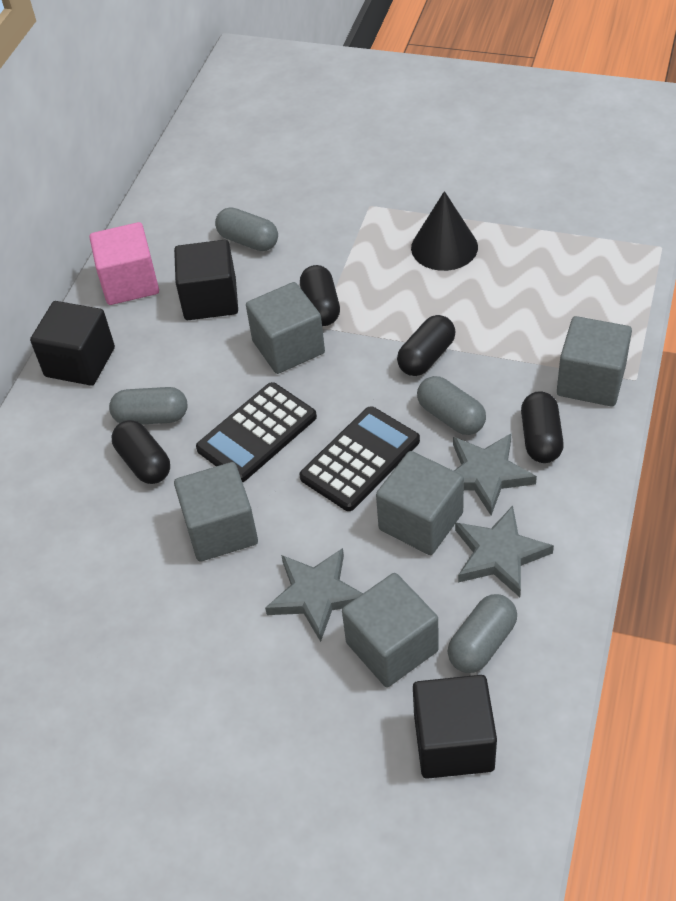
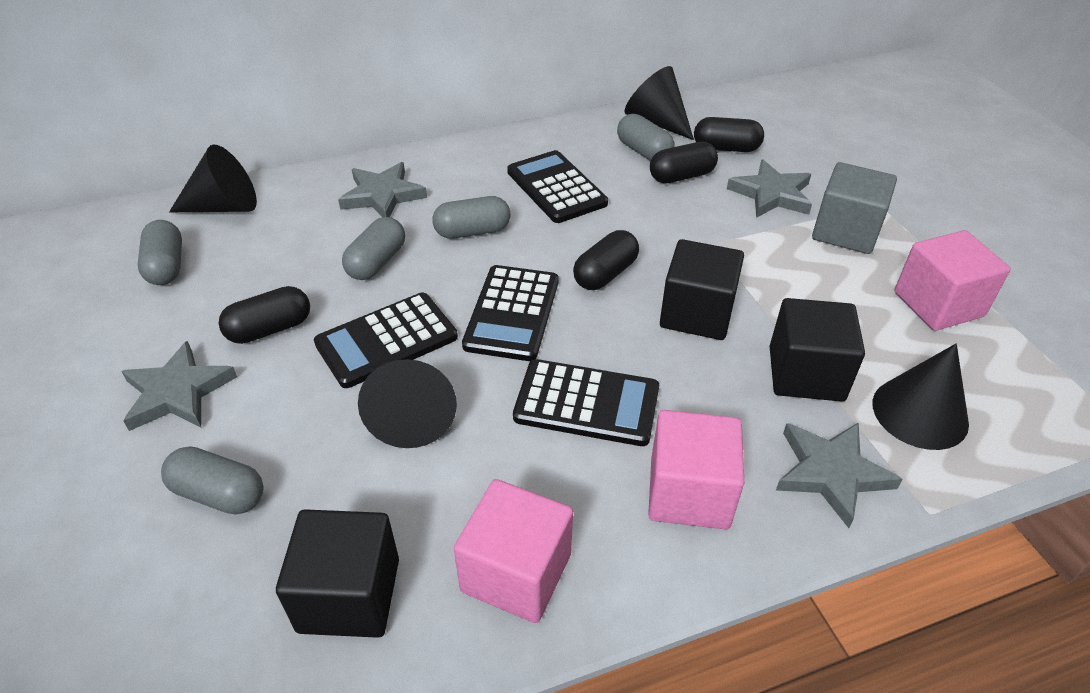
black calculator: 2 -> 4
black cone: 1 -> 4
grey capsule: 4 -> 5
grey cube: 5 -> 1
grey star: 3 -> 4
pink cube: 1 -> 3

